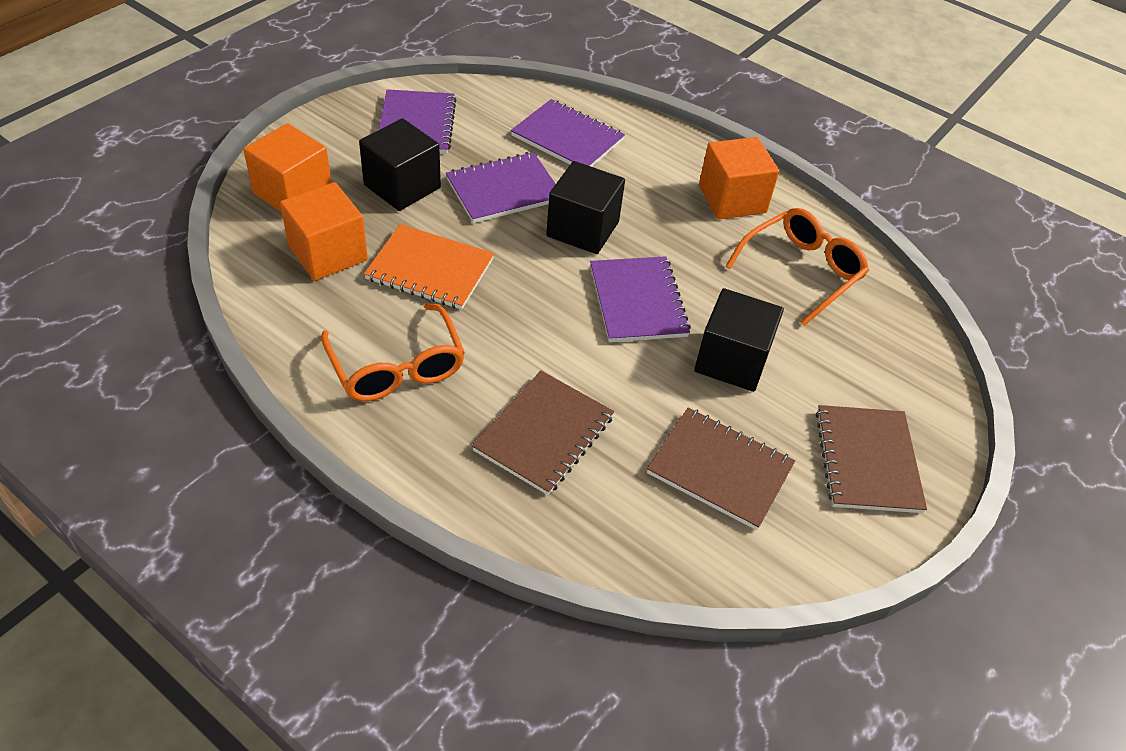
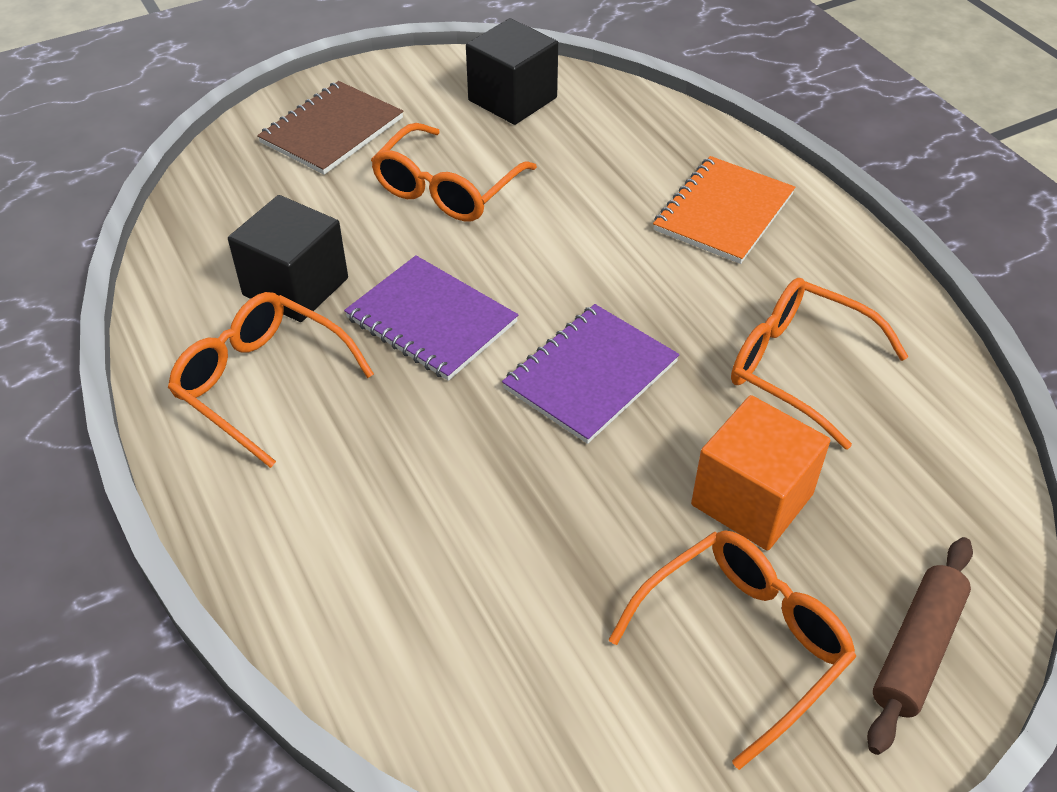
black cube: 3 -> 2
brown notebook: 3 -> 1
brown rolling pin: 0 -> 1
orange cube: 3 -> 1
orange glasses: 2 -> 4
purple notebook: 4 -> 2

